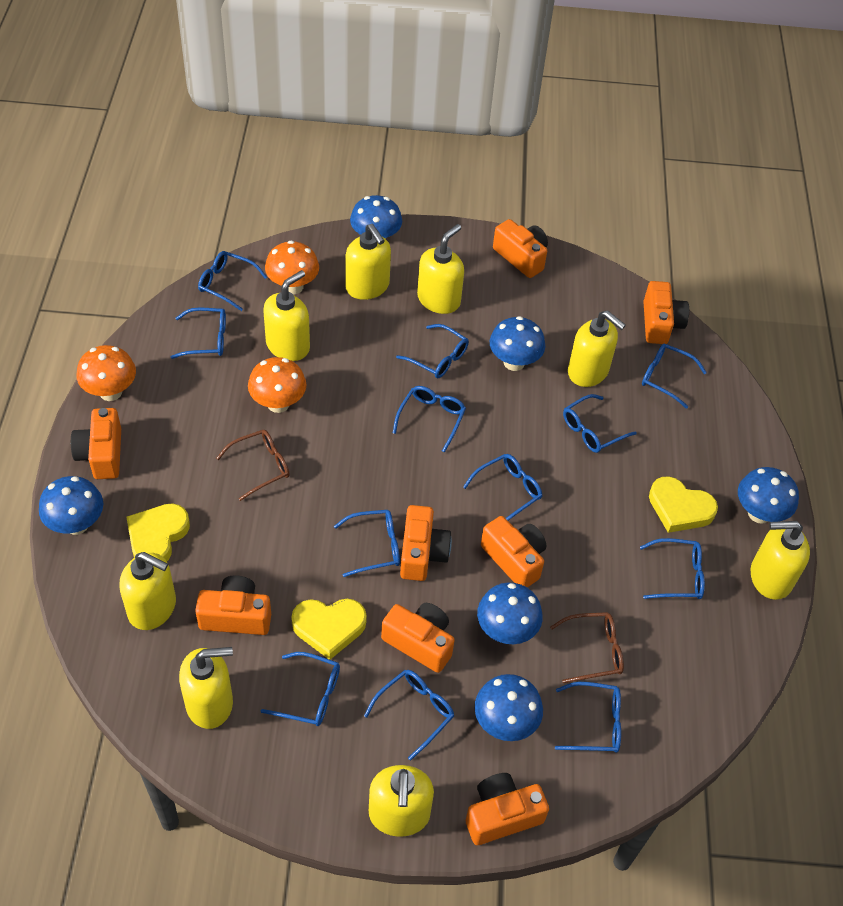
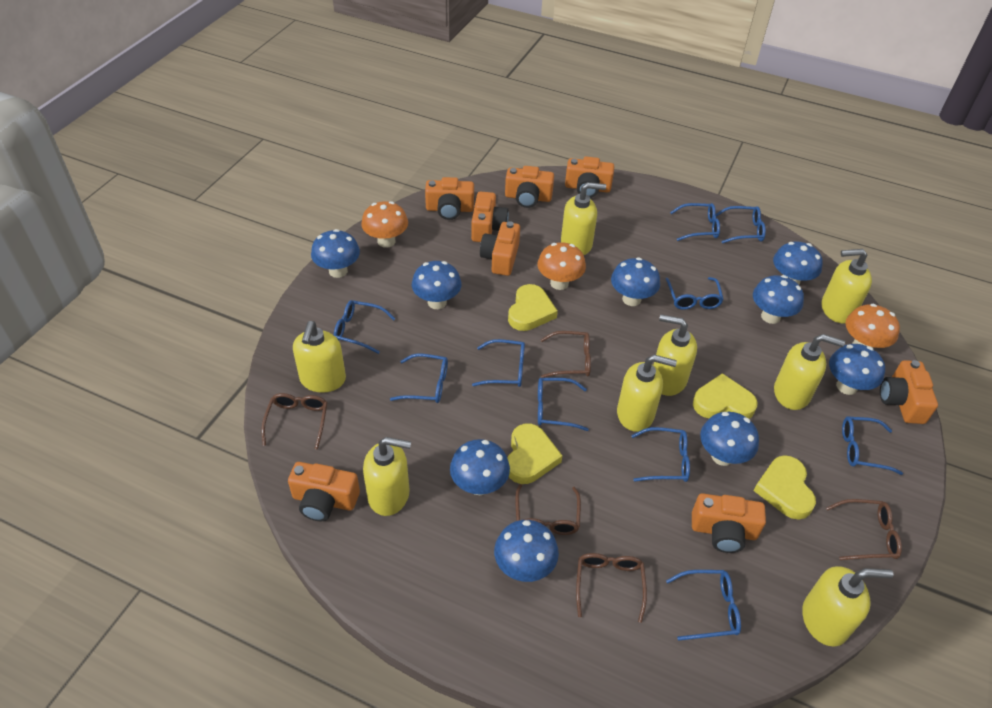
blue glasses: 12 -> 10
blue mushroom: 6 -> 9
brown glasses: 2 -> 5
yellow heart: 3 -> 4

